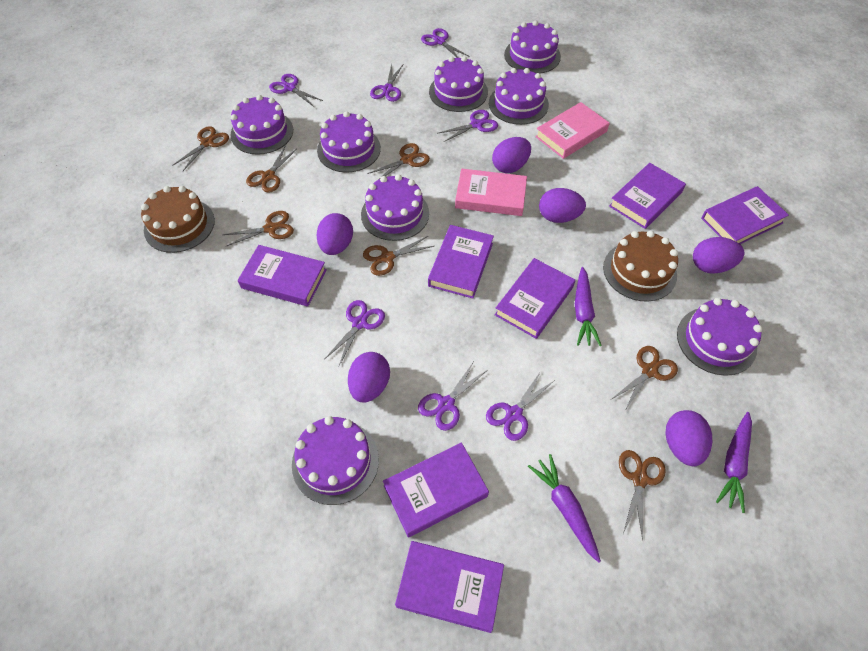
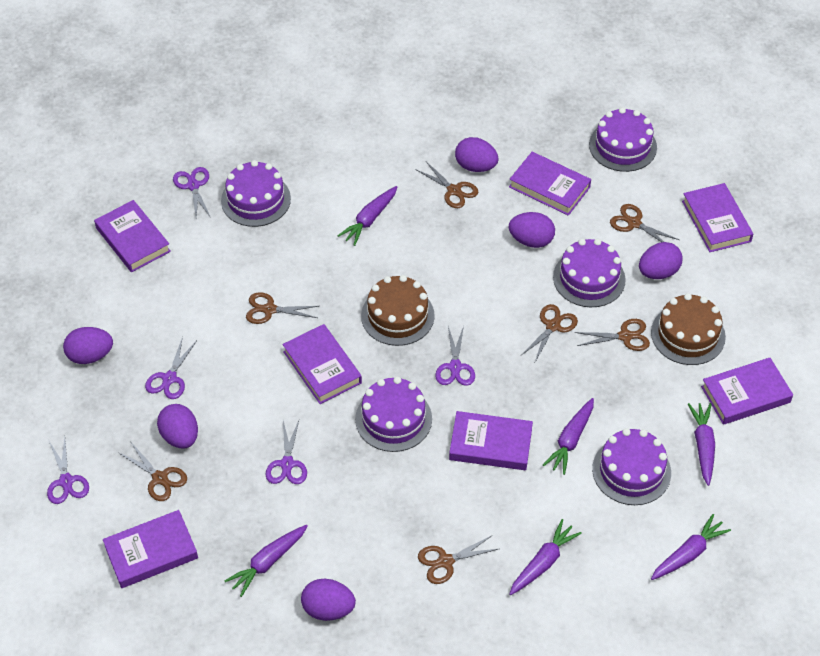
pink book: 2 -> 0
purple cake: 8 -> 5
purple carrot: 3 -> 6
purple scissors: 7 -> 5

